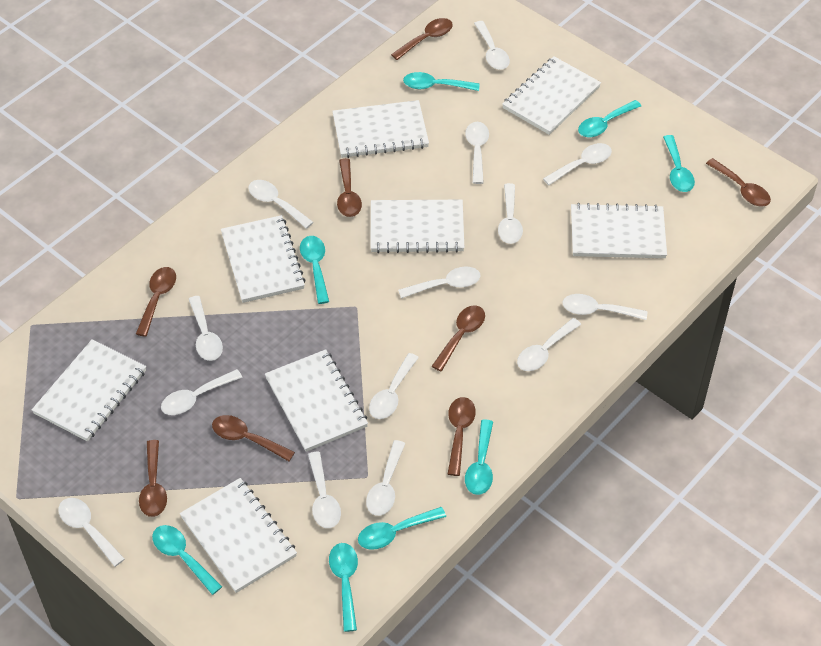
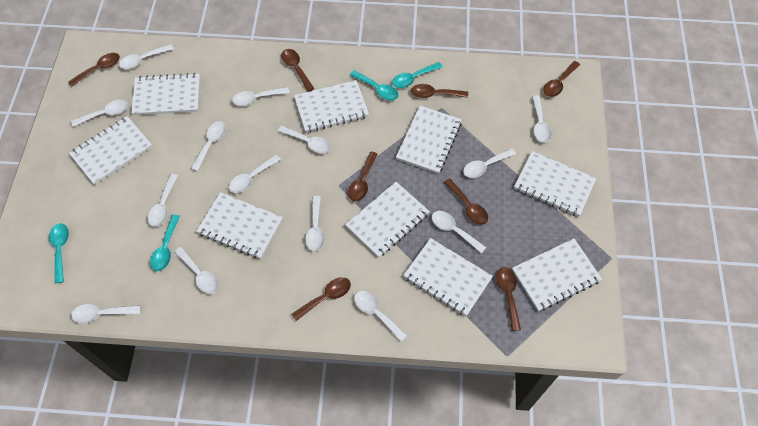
turquoise spoon: 8 -> 4
white notebook: 8 -> 9

